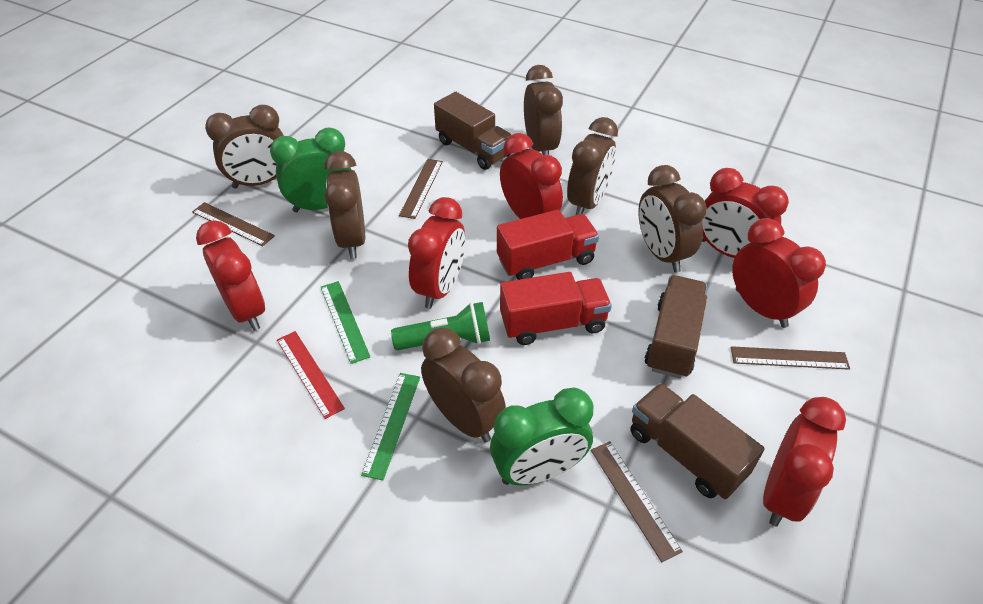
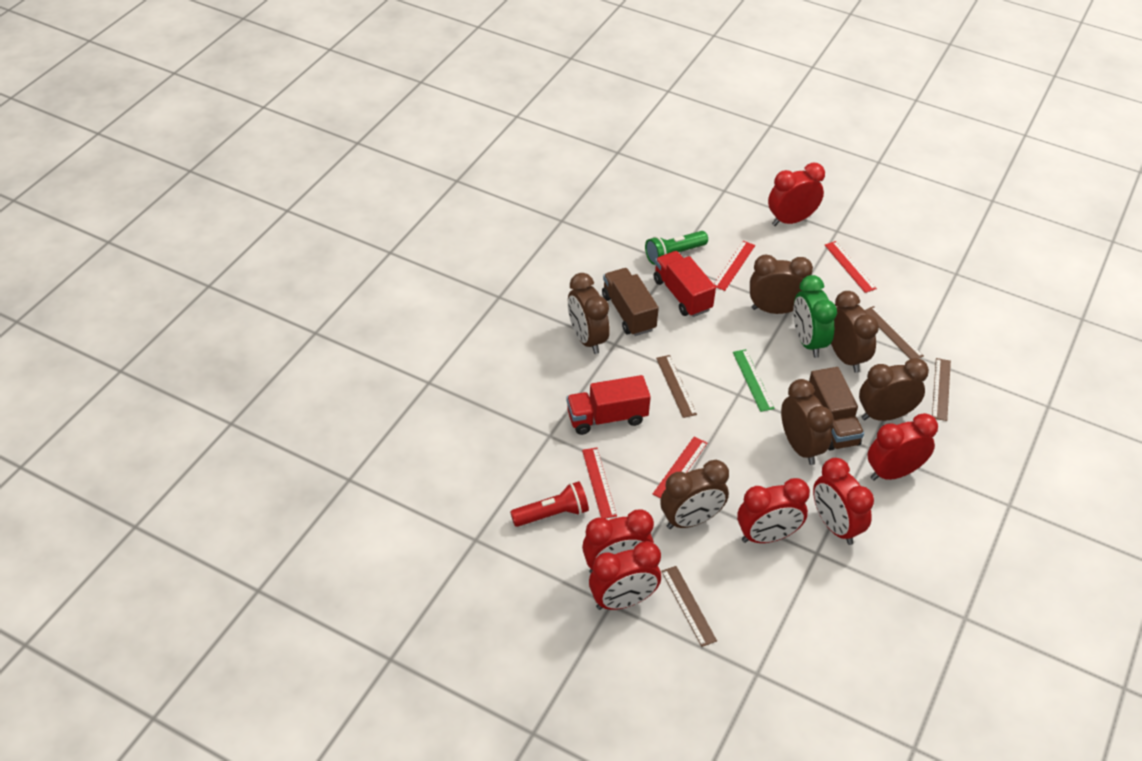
brown truck: 3 -> 2
green clock: 2 -> 1
green ruler: 2 -> 1
red flashlight: 0 -> 1
red ruler: 1 -> 4

